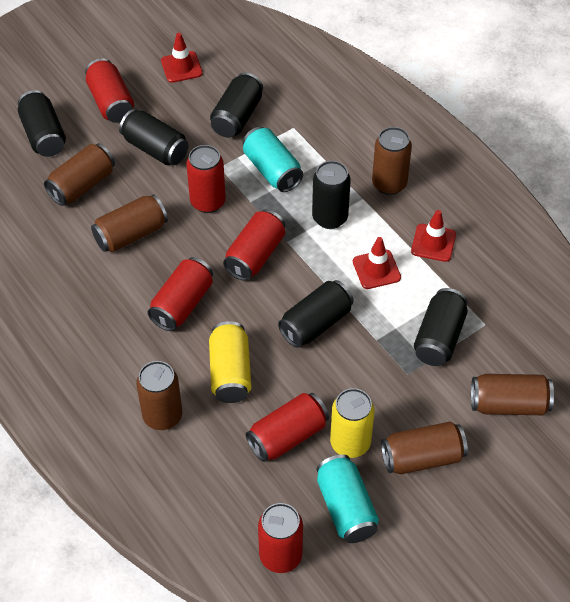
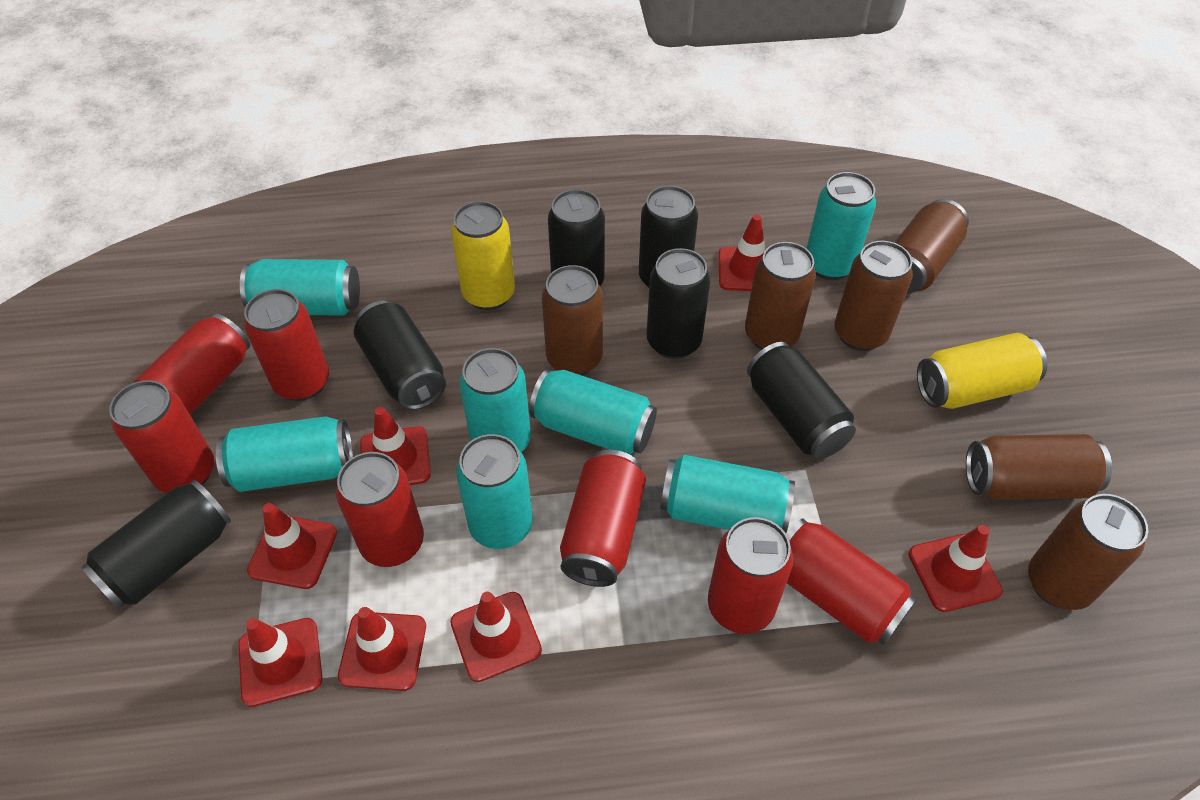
red can: 6 -> 7
red traffic cone: 3 -> 7
turquoise can: 2 -> 7

